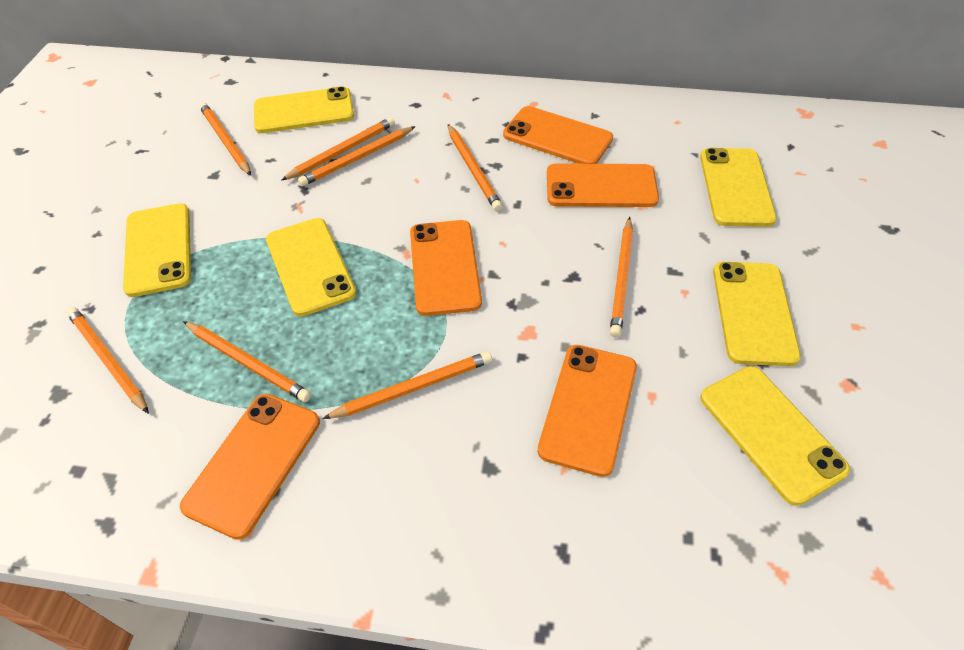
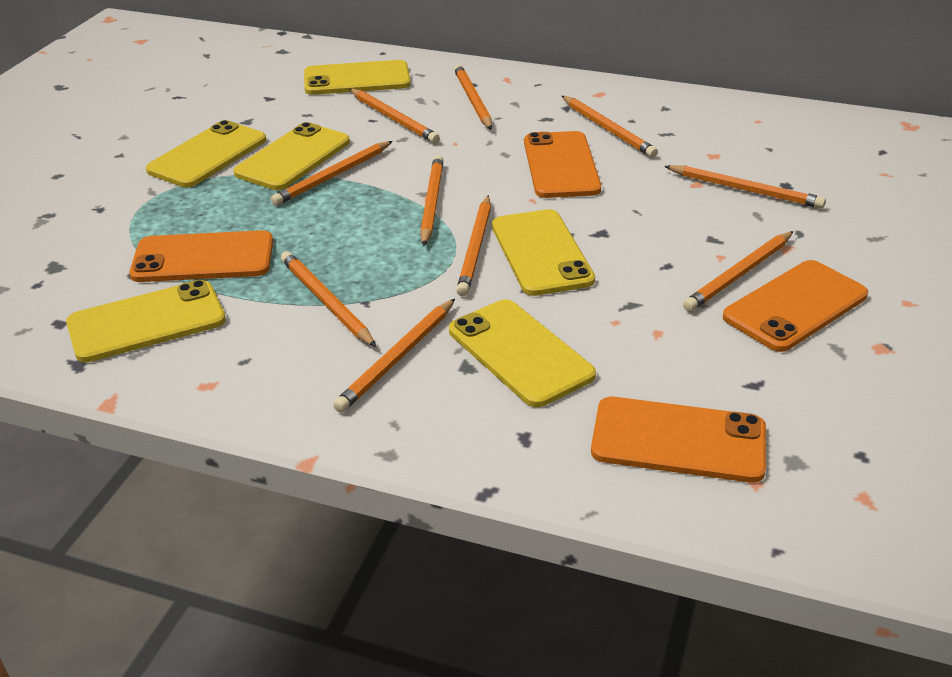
orange pencil: 8 -> 10
orange phone: 5 -> 4

